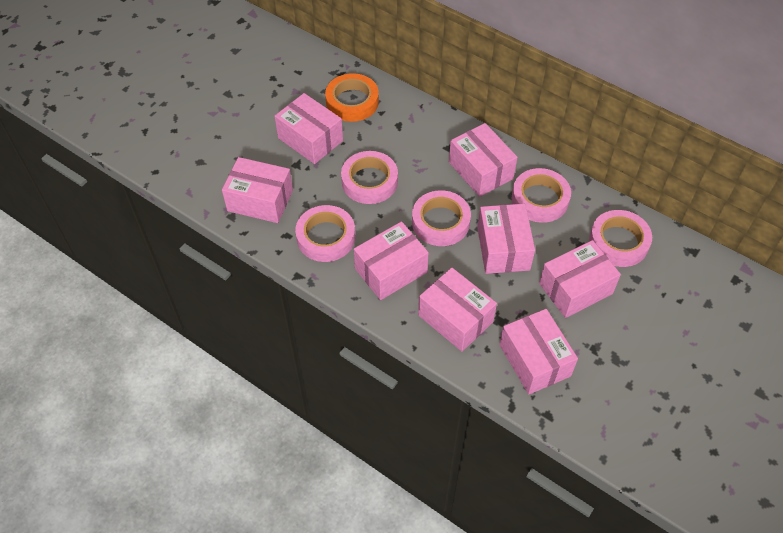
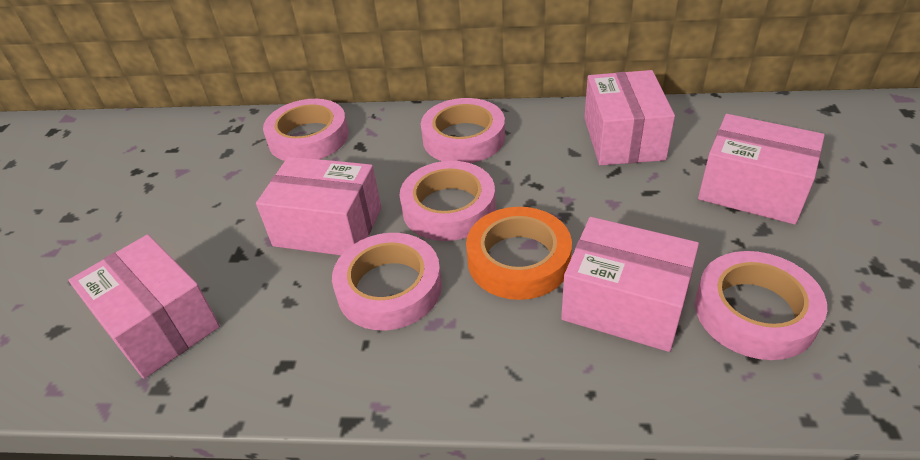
pink box: 8 -> 5

